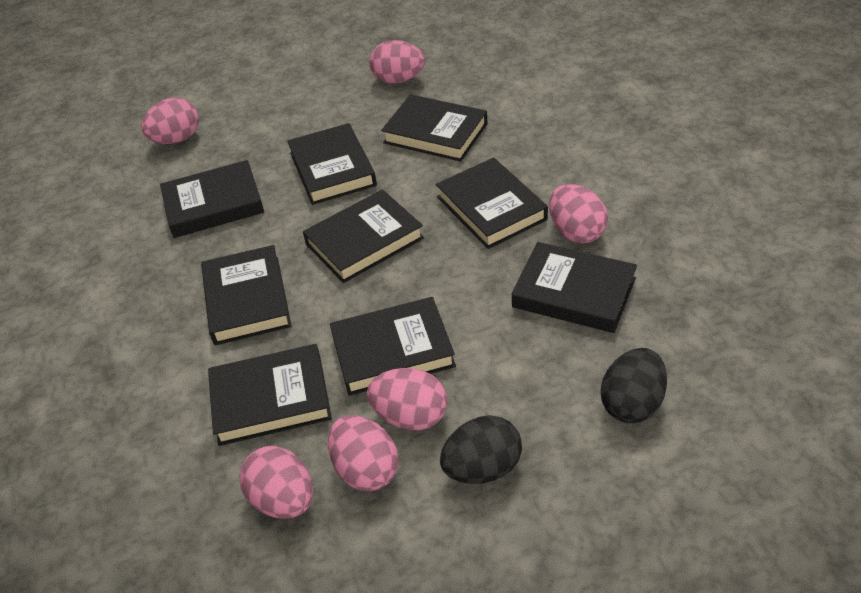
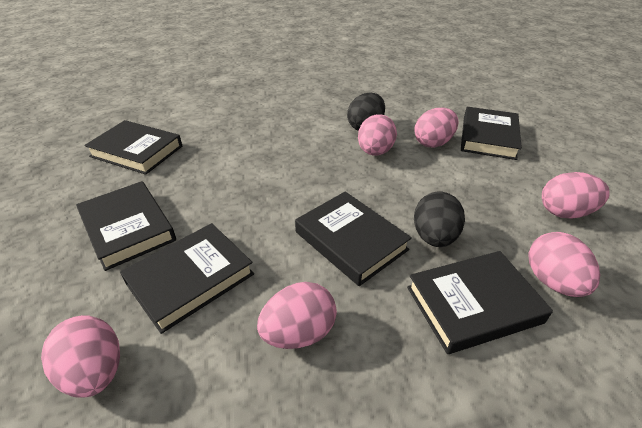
black book: 9 -> 6

